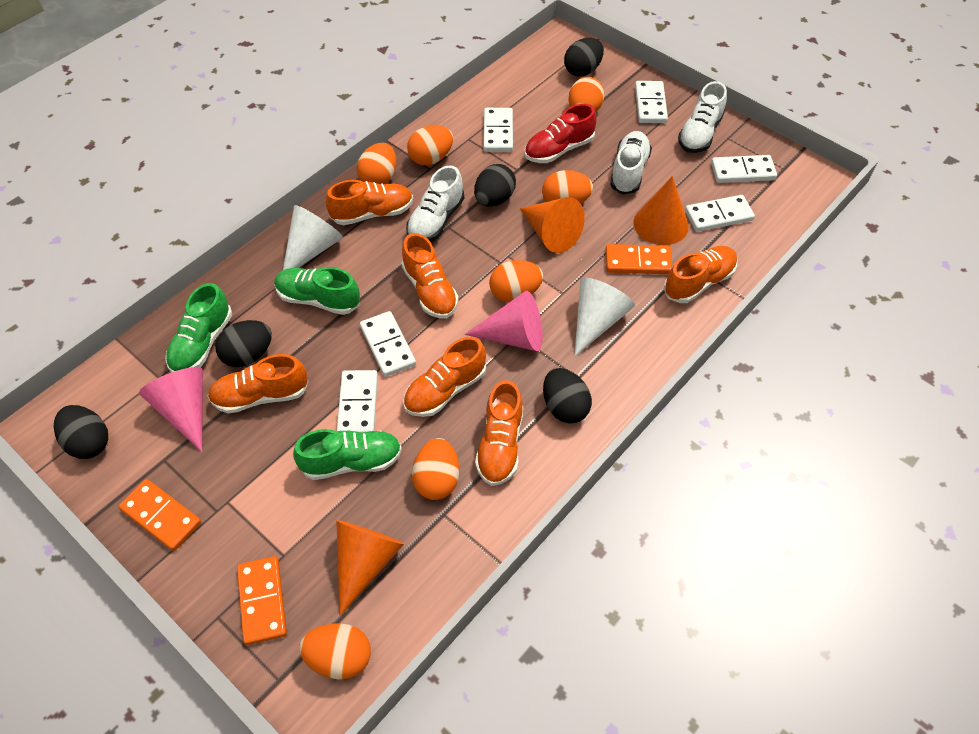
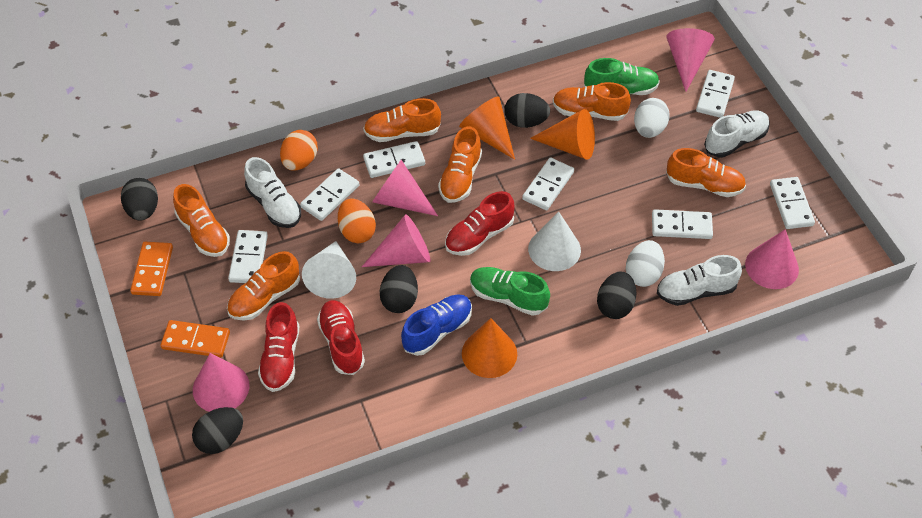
blue shoe: 0 -> 1
green shoe: 3 -> 2
orange domino: 3 -> 2
orange egg: 7 -> 2
pink cone: 2 -> 5
red shoe: 1 -> 3
white domino: 6 -> 7
white egg: 0 -> 2

